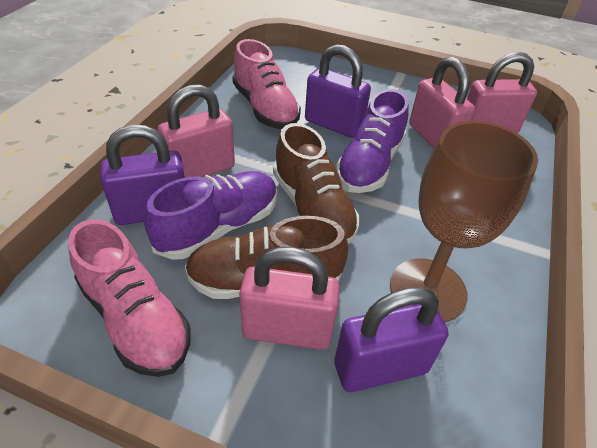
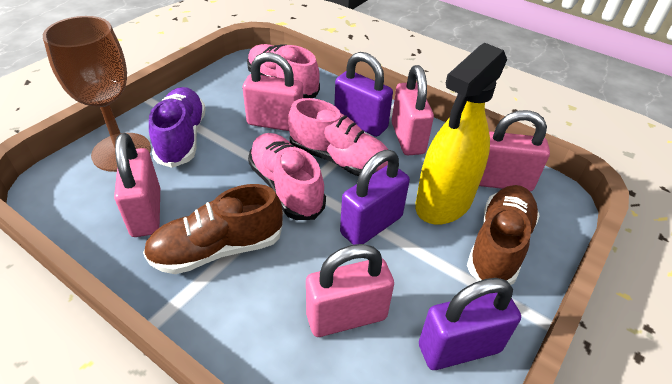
pink padlock: 4 -> 5
pink shoe: 2 -> 3
purple shoe: 2 -> 1
yellow spray bottle: 0 -> 1

